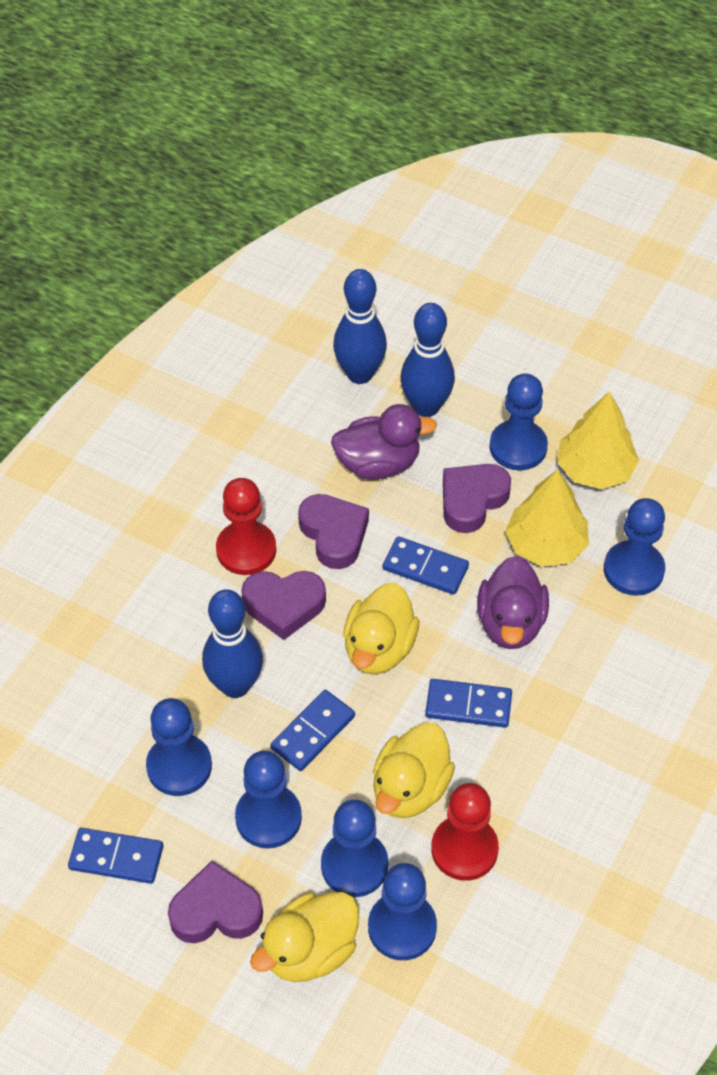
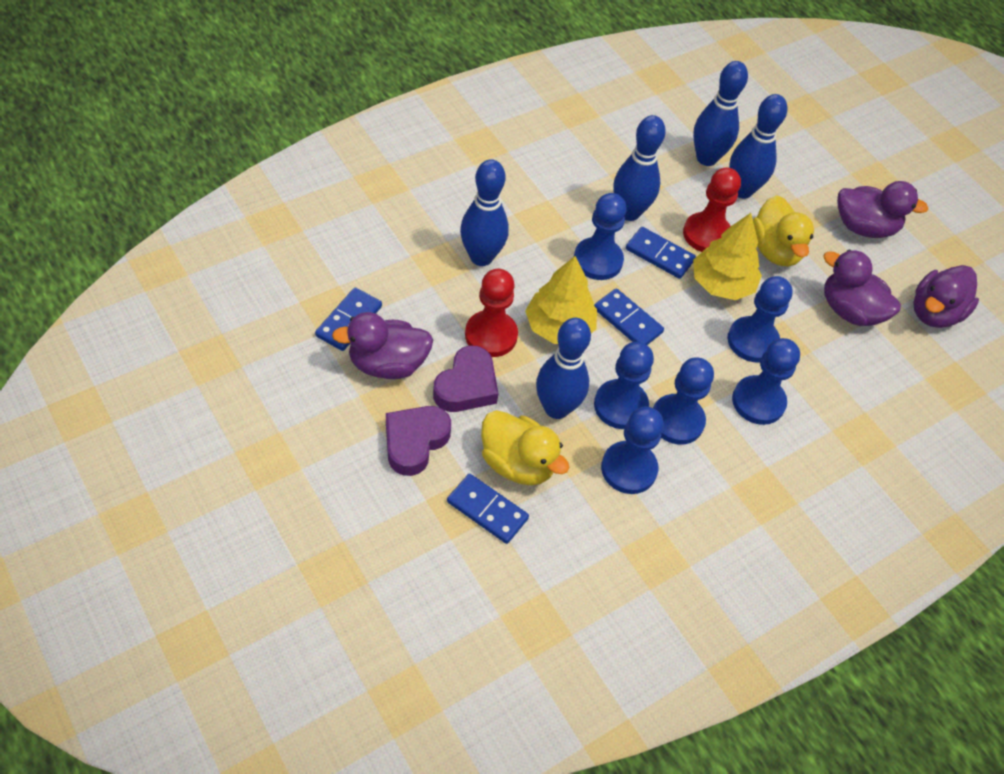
blue bowling pin: 3 -> 5
purple duck: 2 -> 4
purple heart: 4 -> 2
yellow duck: 3 -> 2

